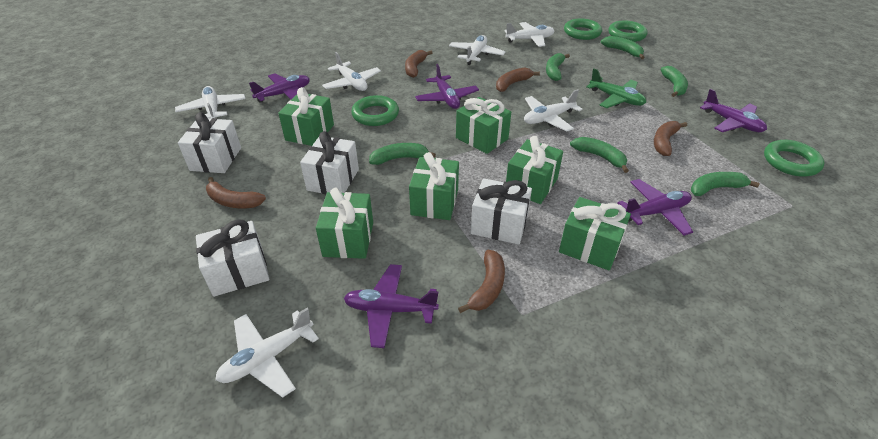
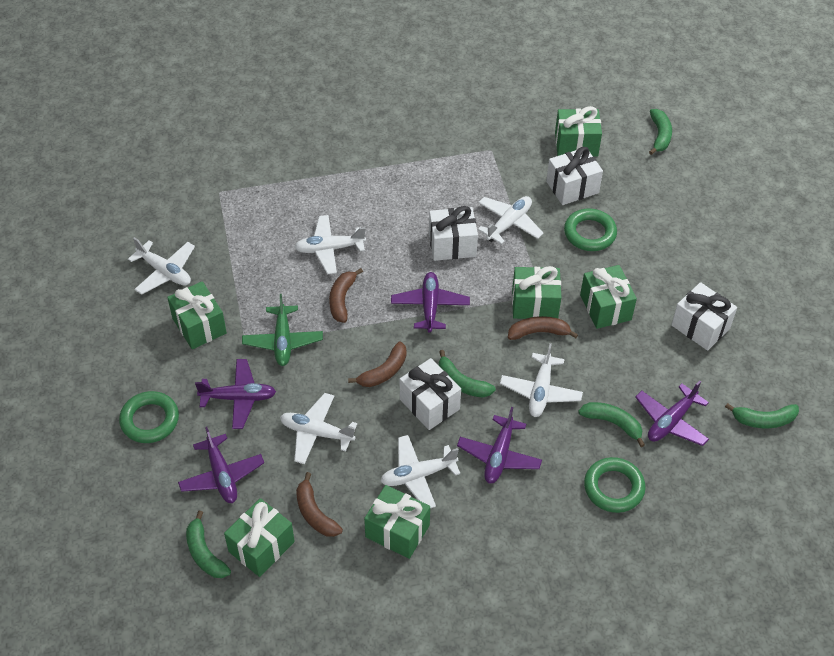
brown banana: 5 -> 4
green banana: 6 -> 5
green ring: 4 -> 3

